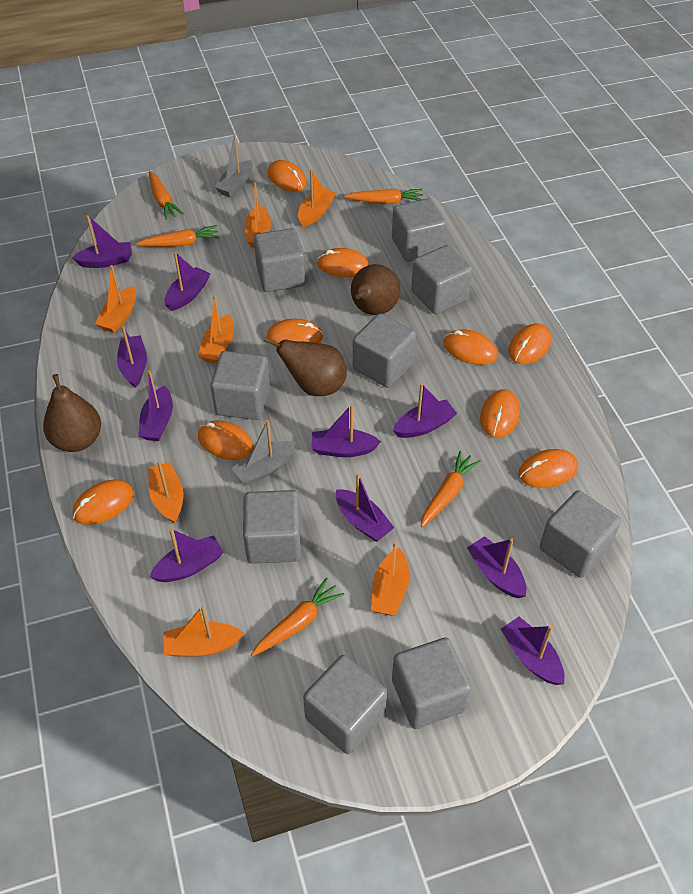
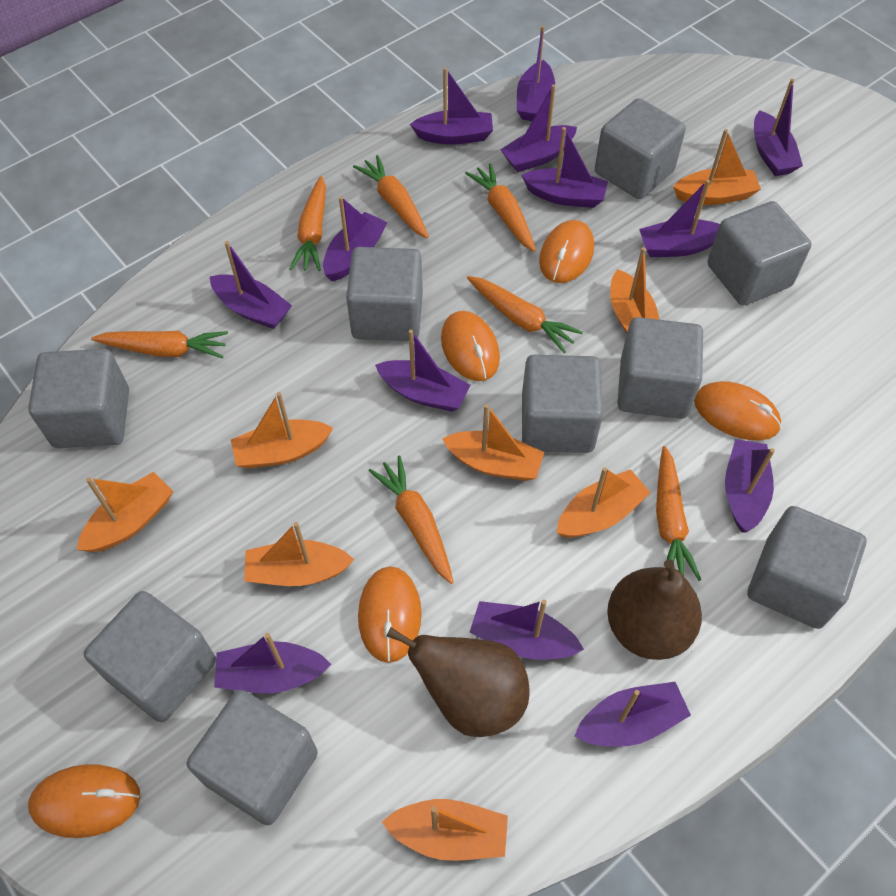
brown pear: 3 -> 2
grey boat: 2 -> 0
orange boat: 7 -> 8
orange carrot: 5 -> 7
orange mouse: 9 -> 5
purple boat: 10 -> 13

